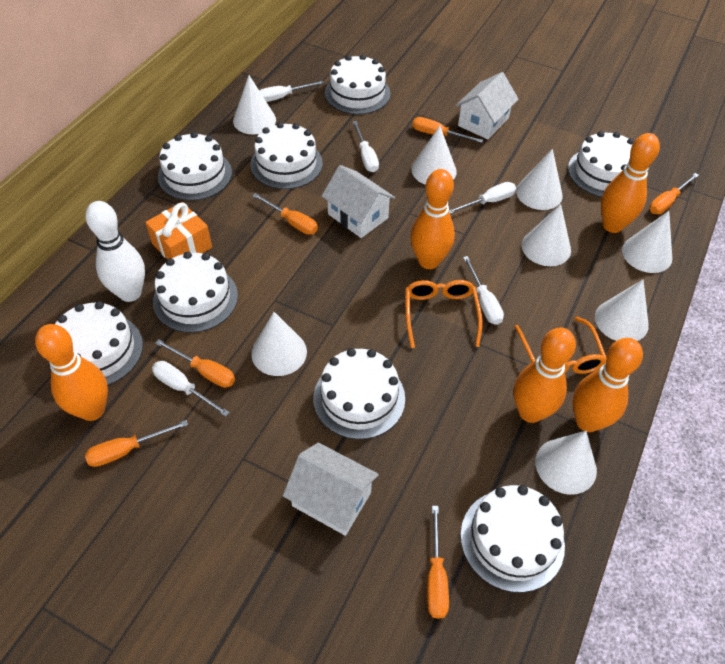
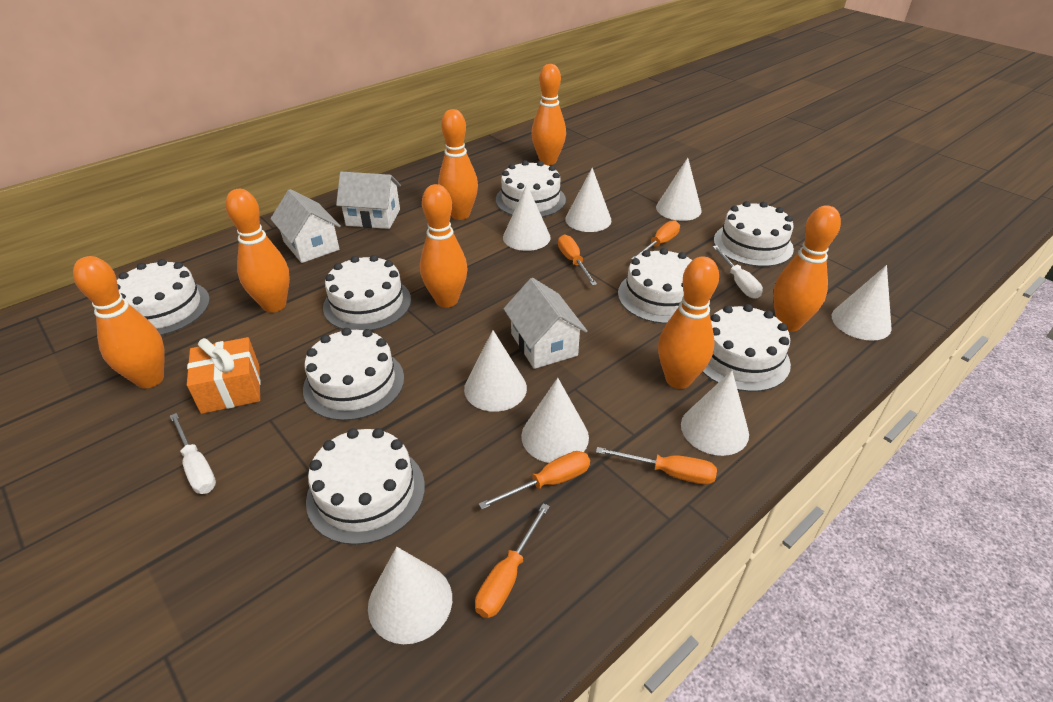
orange bowling pin: 5 -> 7
orange glasses: 2 -> 0
orange screwdriver: 6 -> 5
white bowling pin: 1 -> 0
white screwdriver: 5 -> 2

